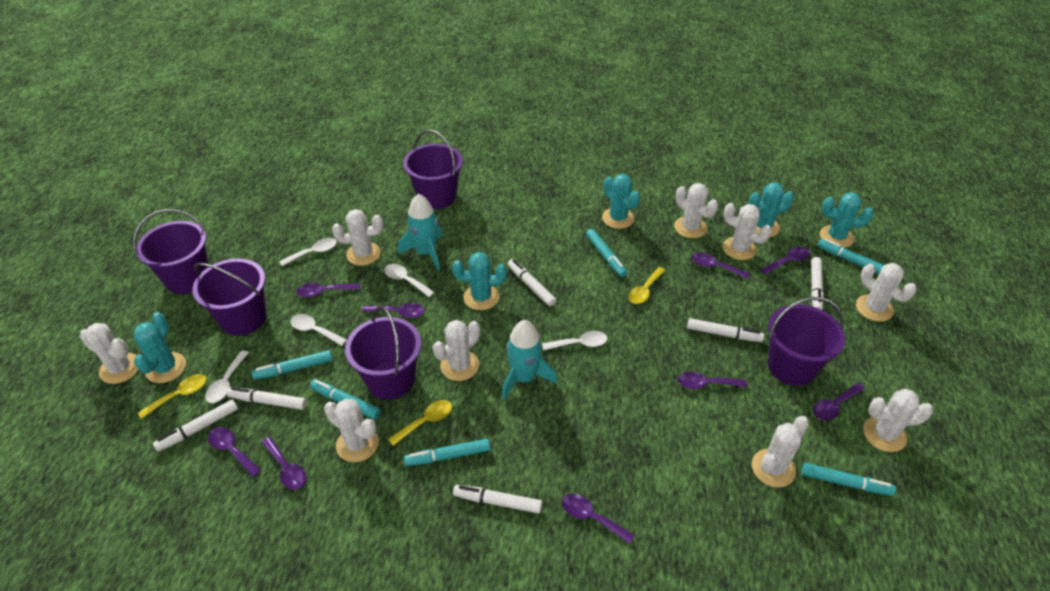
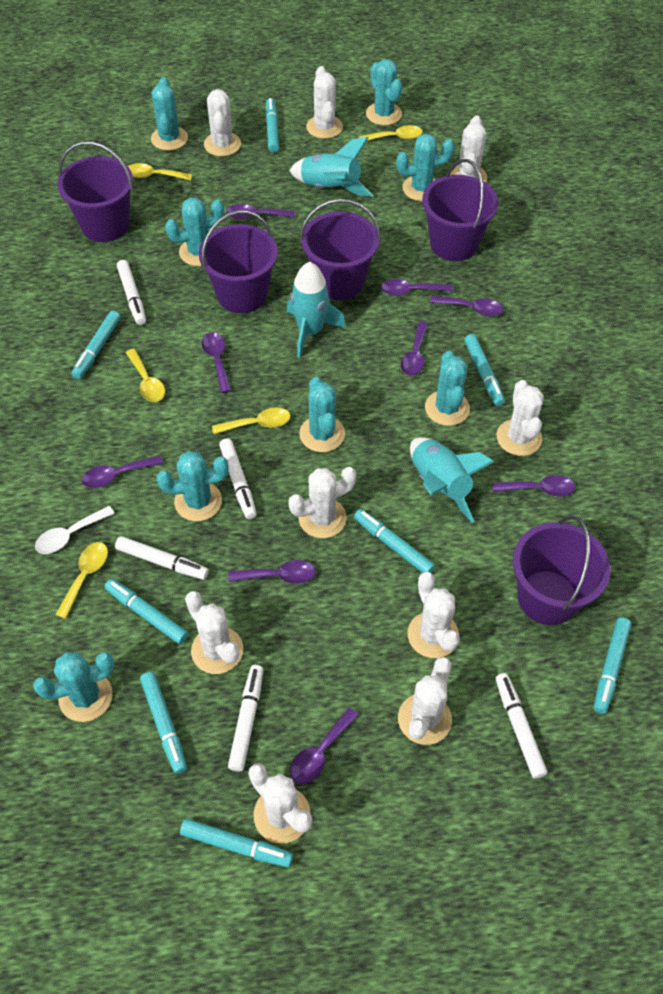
turquoise cactus: 5 -> 8
turquoise marker: 6 -> 8
turquoise rocket: 2 -> 3
white marker: 6 -> 5
white spoon: 5 -> 1
yellow spoon: 3 -> 5

